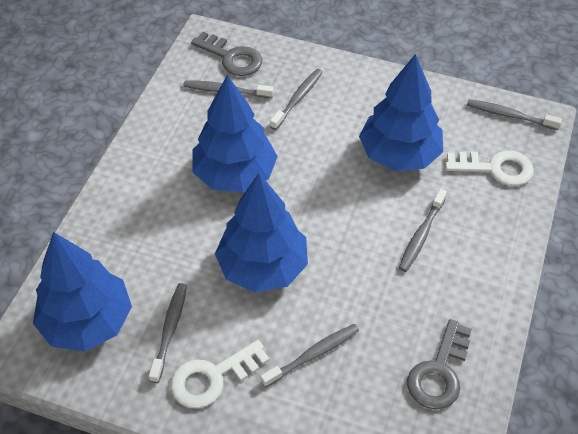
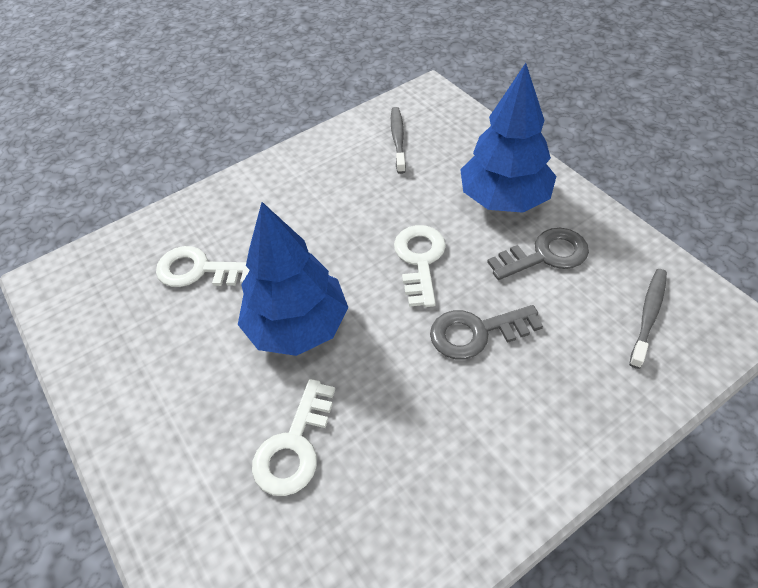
blue tree: 4 -> 2
grey toothbrush: 6 -> 2
white key: 2 -> 3

